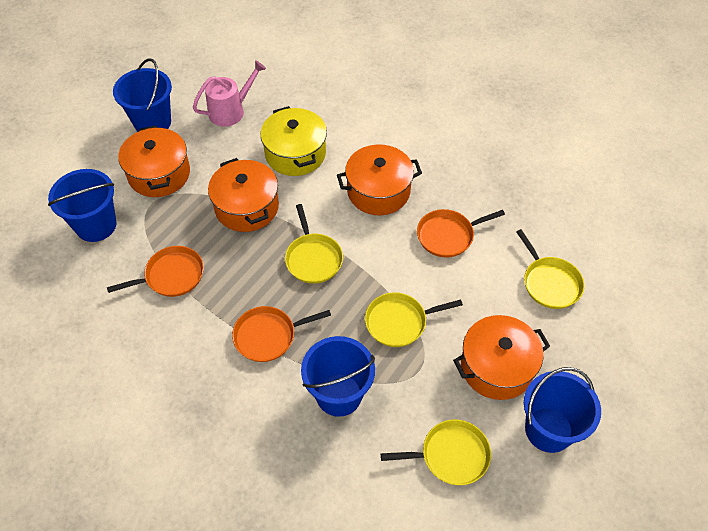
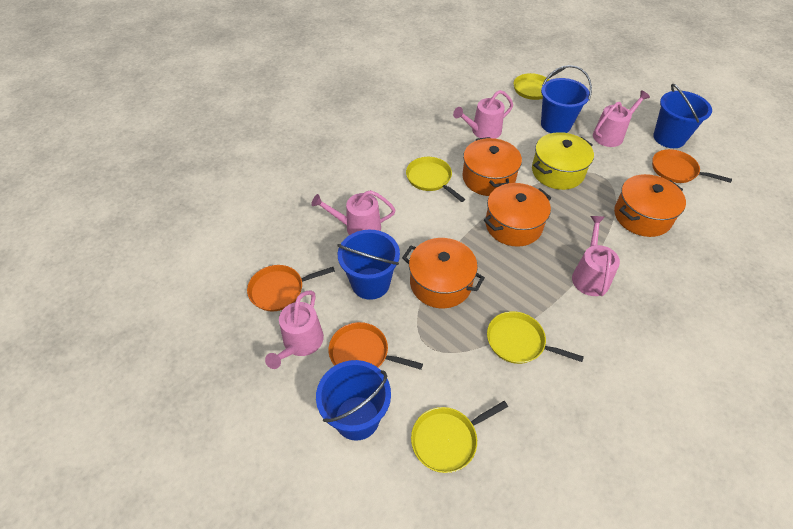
pink watering can: 1 -> 5

